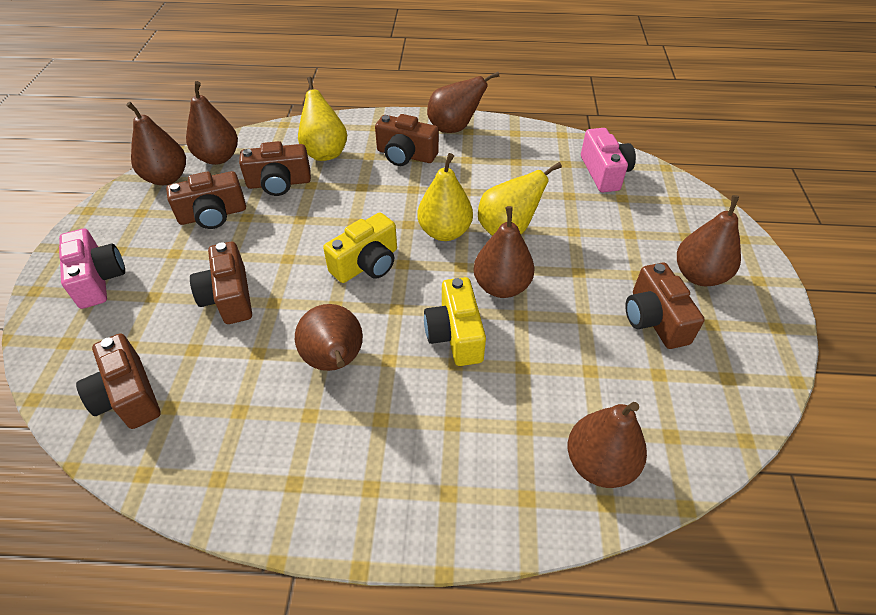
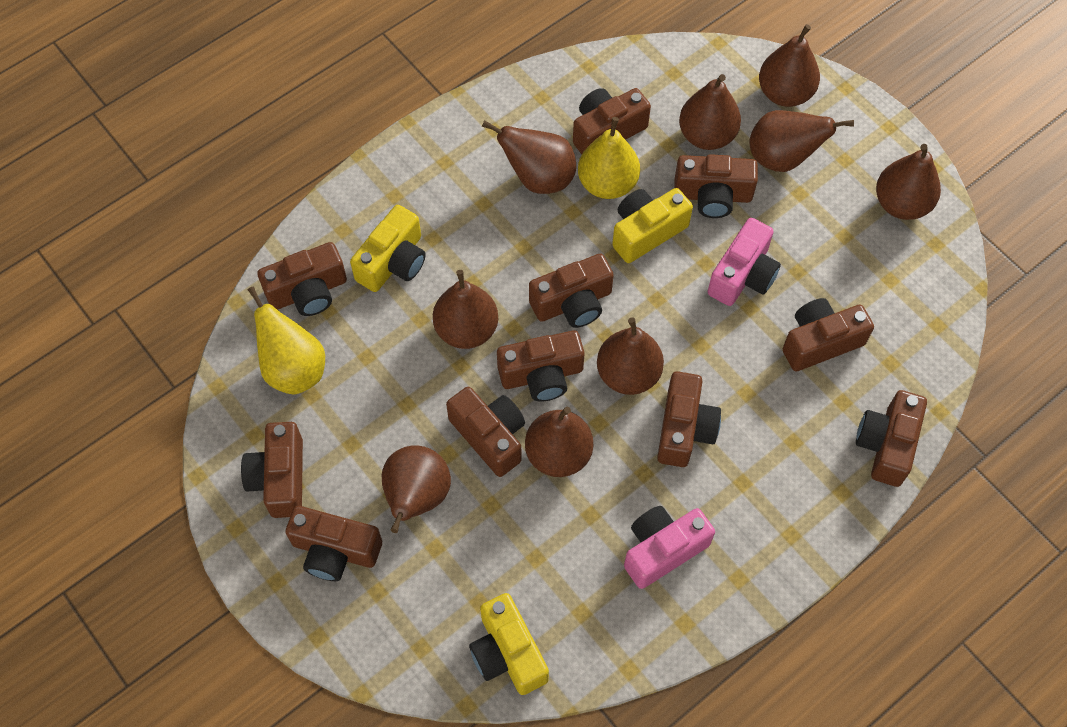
brown camera: 6 -> 11
brown pear: 7 -> 9
yellow camera: 2 -> 3
yellow pear: 3 -> 2

